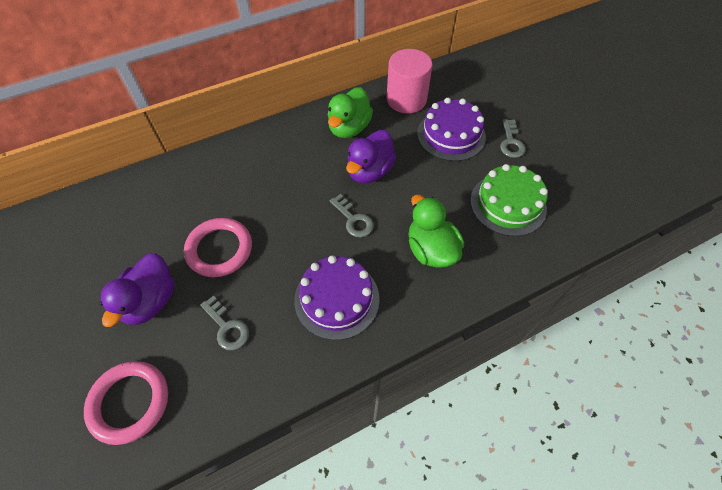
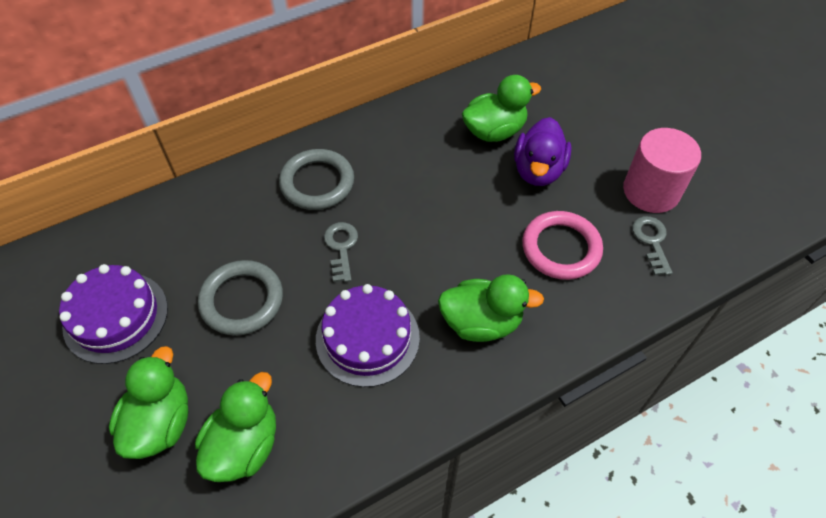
green cake: 1 -> 0
green duck: 2 -> 4
grey key: 3 -> 2
grey ring: 0 -> 2
pink ring: 2 -> 1
purple duck: 2 -> 1

